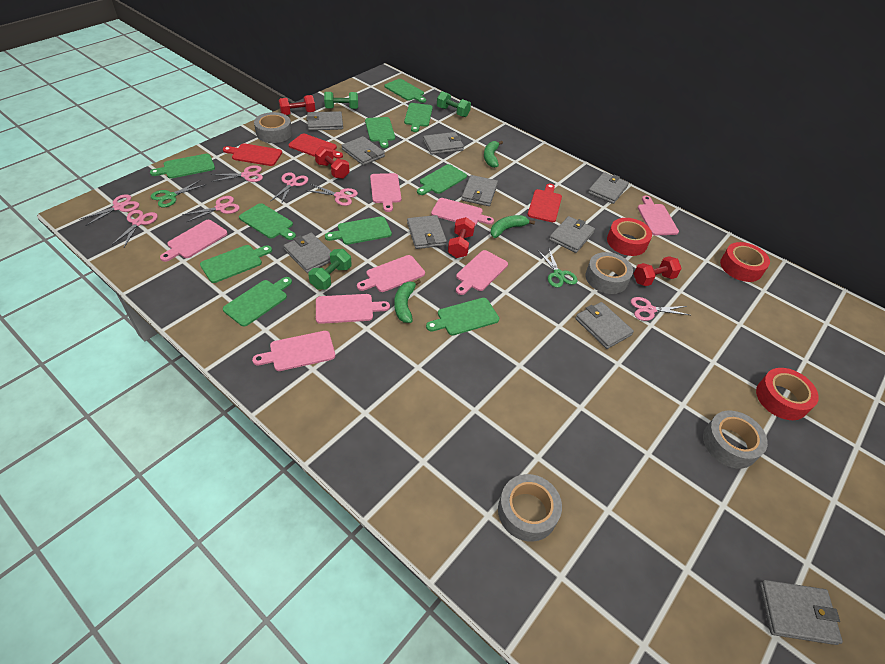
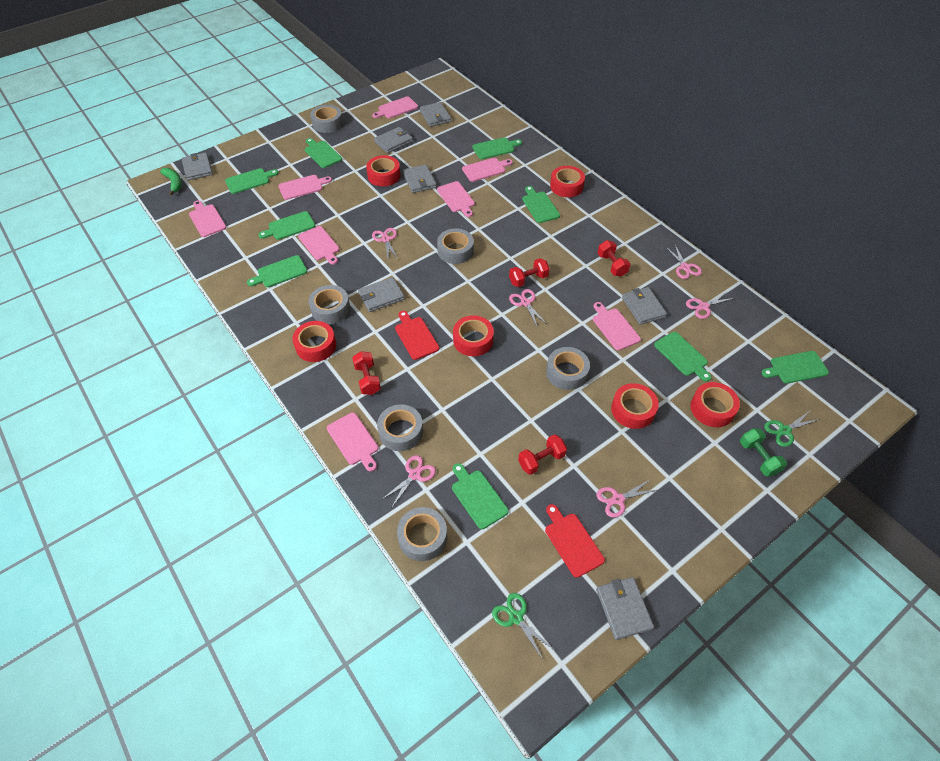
green banana: 3 -> 1
green cutting board: 10 -> 9
green dumbbell: 3 -> 1
grey tape: 4 -> 6
grey wallet: 10 -> 7
pink scissors: 7 -> 6
red cutting board: 3 -> 2
red tape: 3 -> 6

